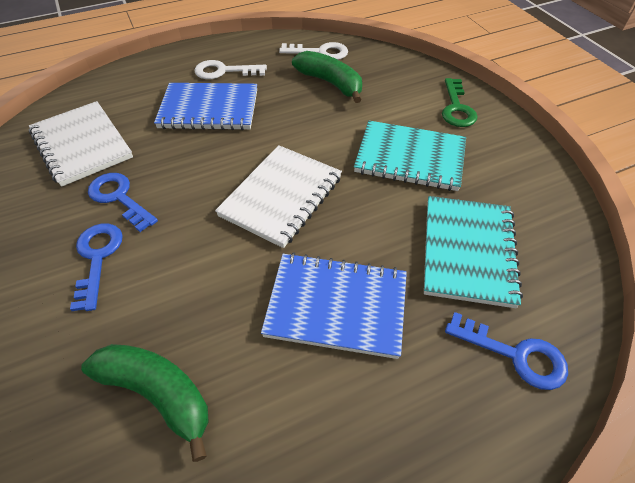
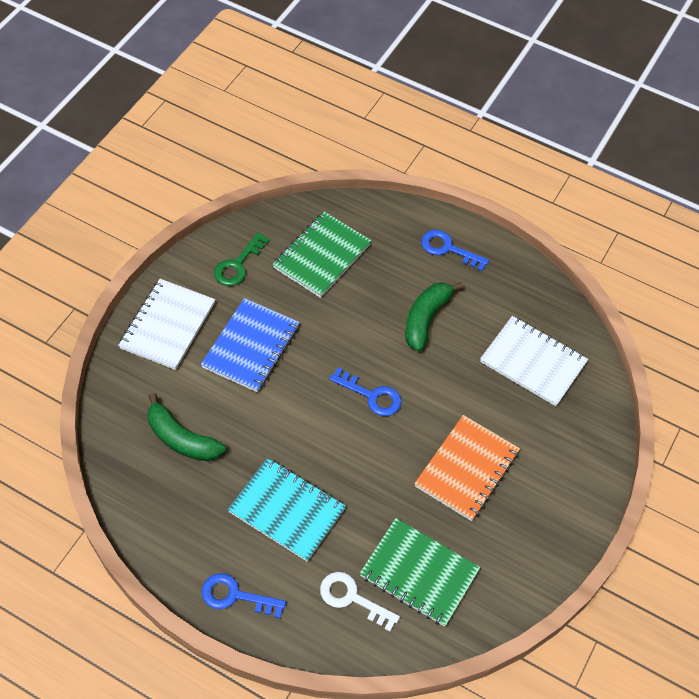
blue notebook: 2 -> 1
green notebook: 0 -> 2
orange notebook: 0 -> 1
turquoise notebook: 2 -> 1
white key: 2 -> 1

